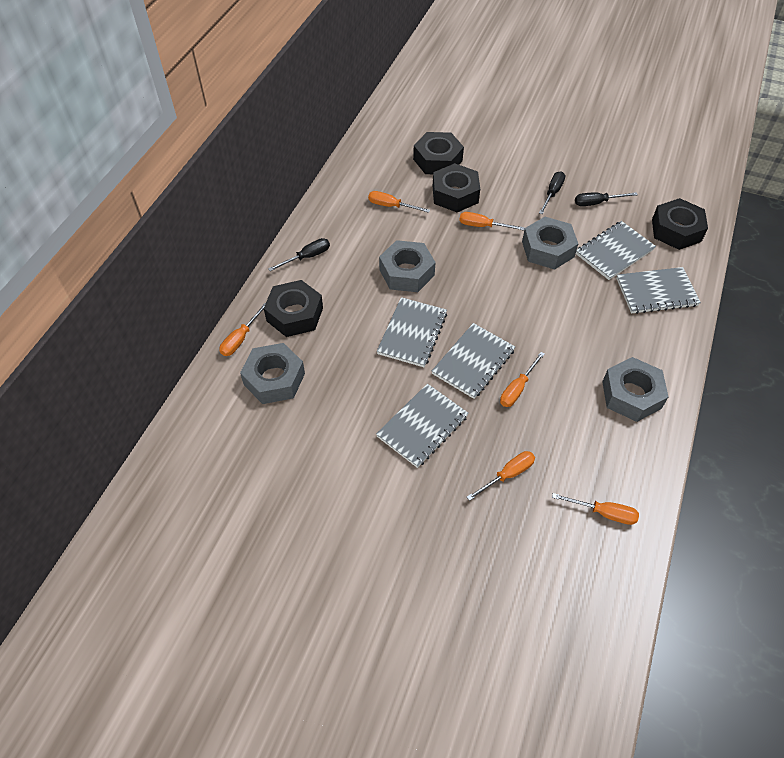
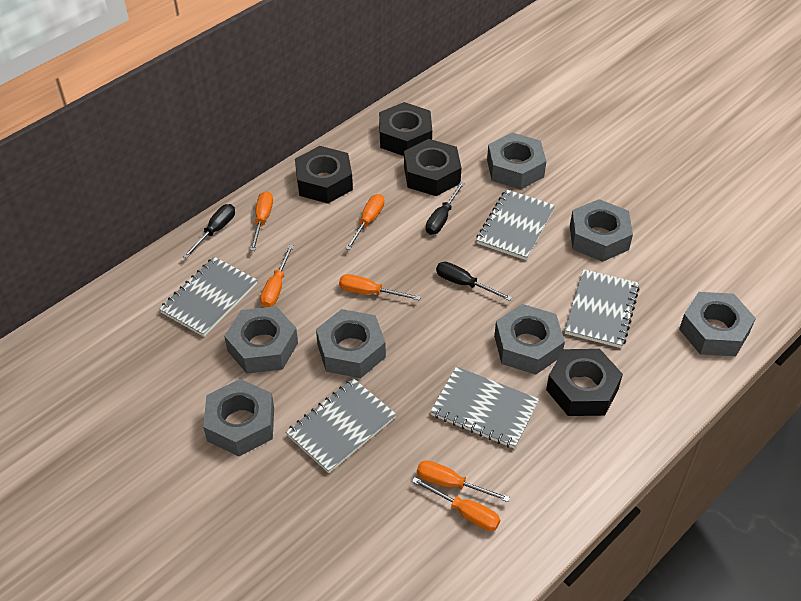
grey nut: 4 -> 7

